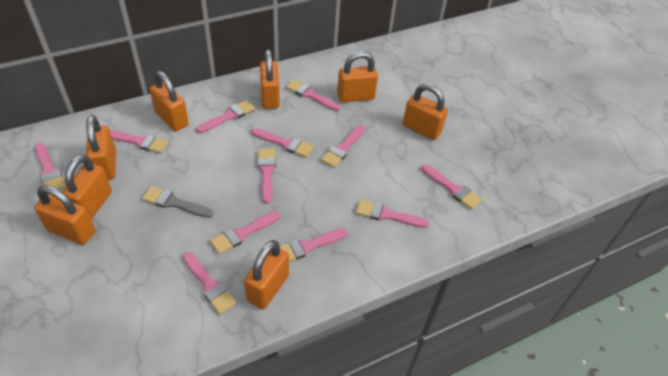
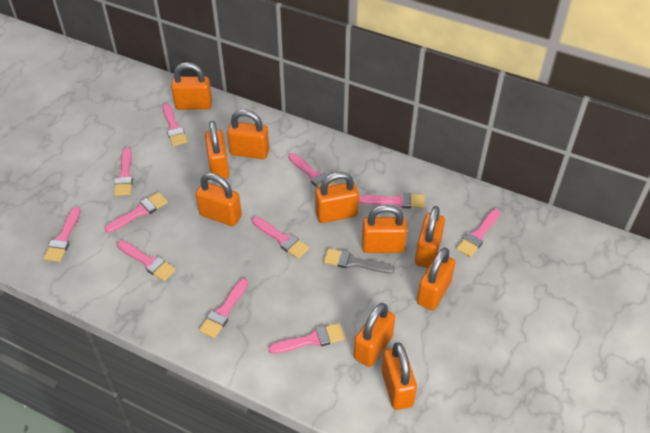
orange padlock: 8 -> 10
pink brush: 12 -> 11

